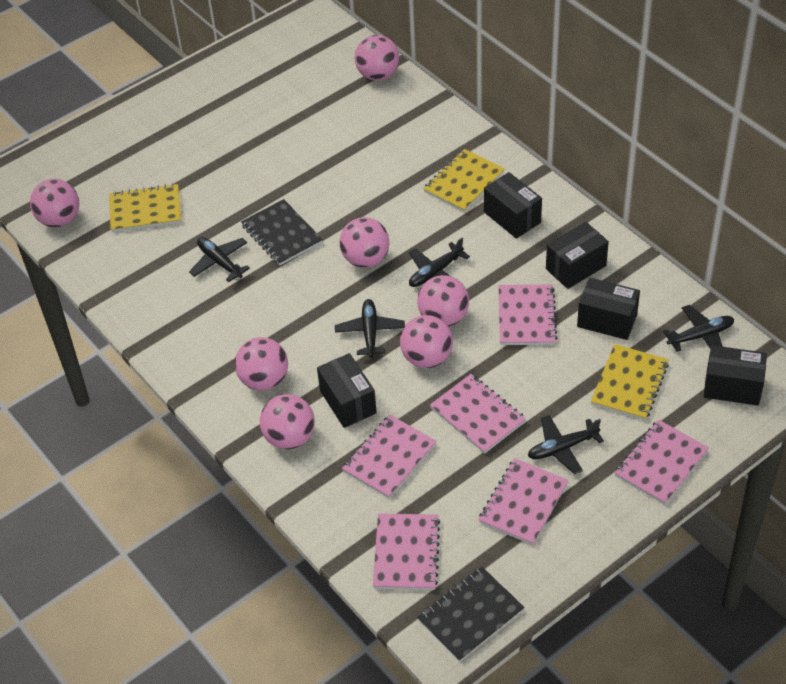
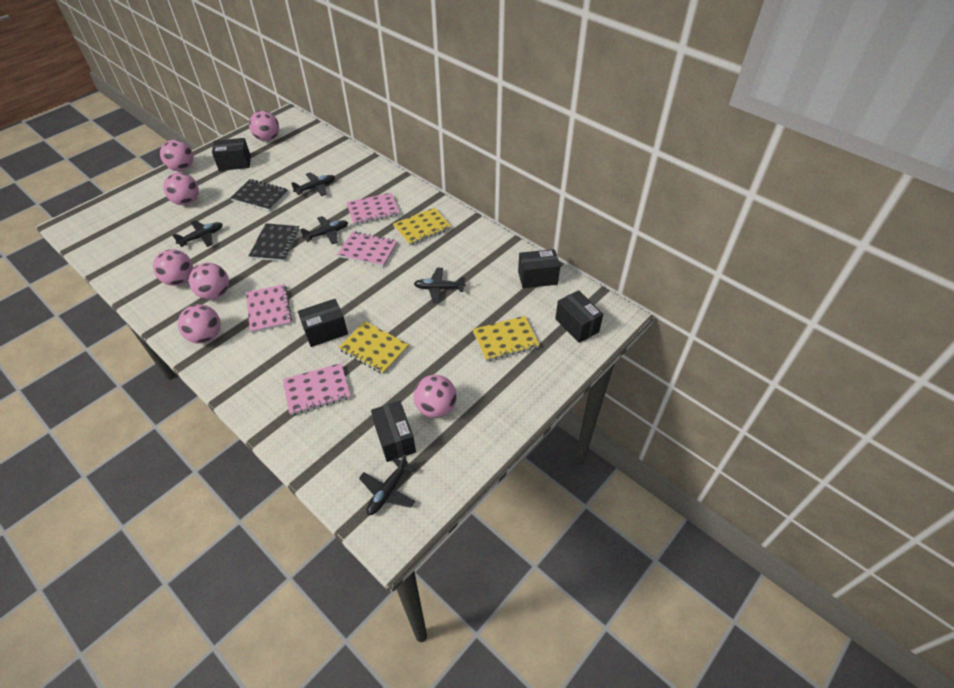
pink notebook: 6 -> 4

